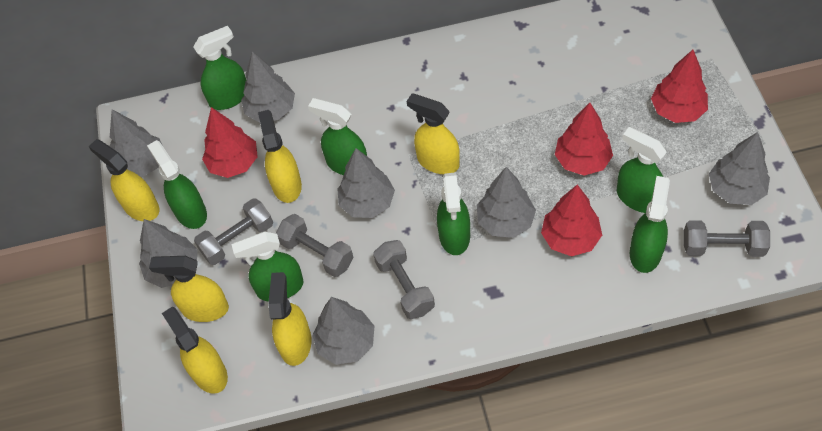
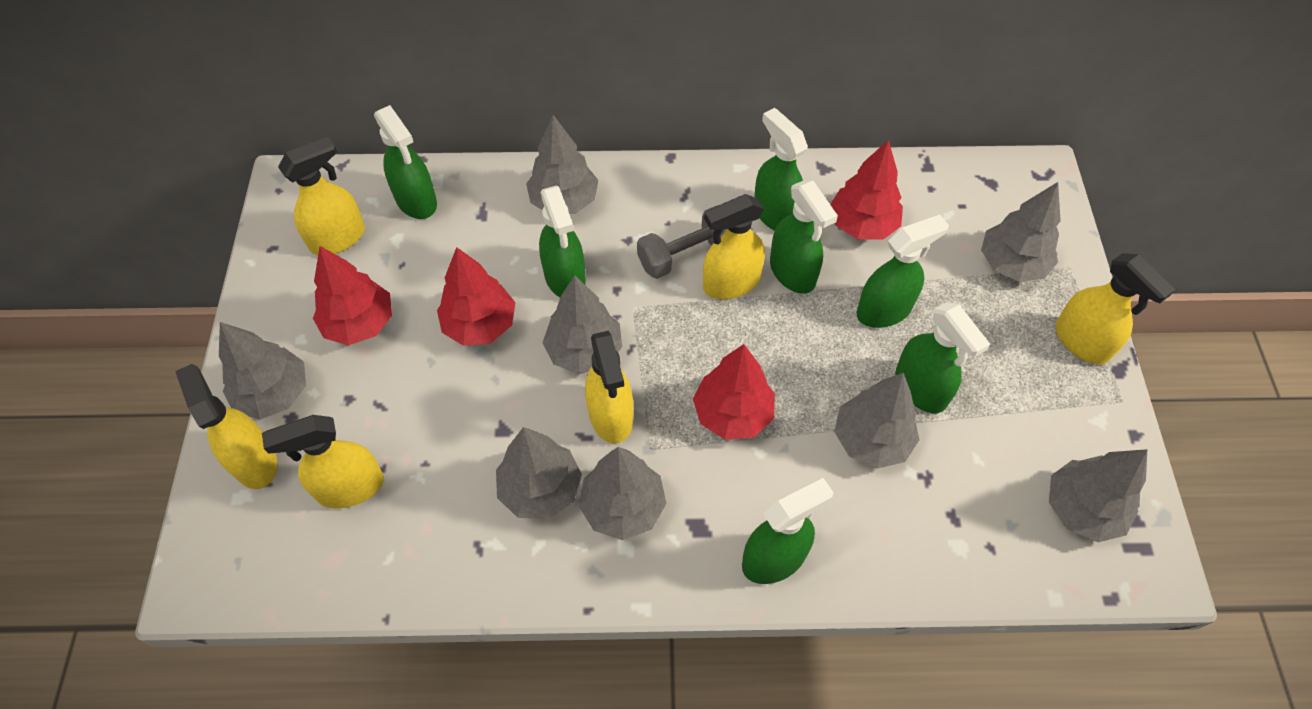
grey dumbbell: 4 -> 1
grey tree: 7 -> 8

